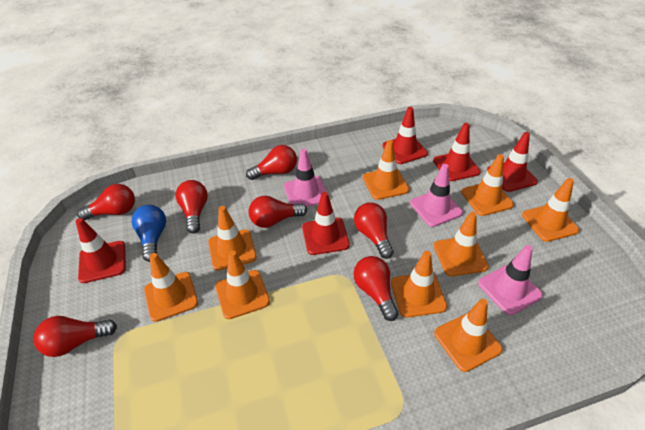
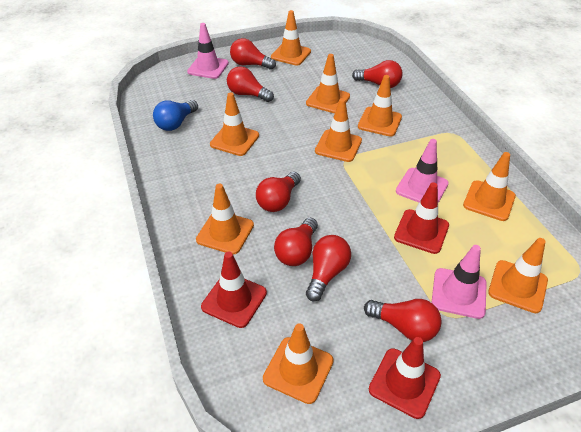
red traffic cone: 5 -> 3

